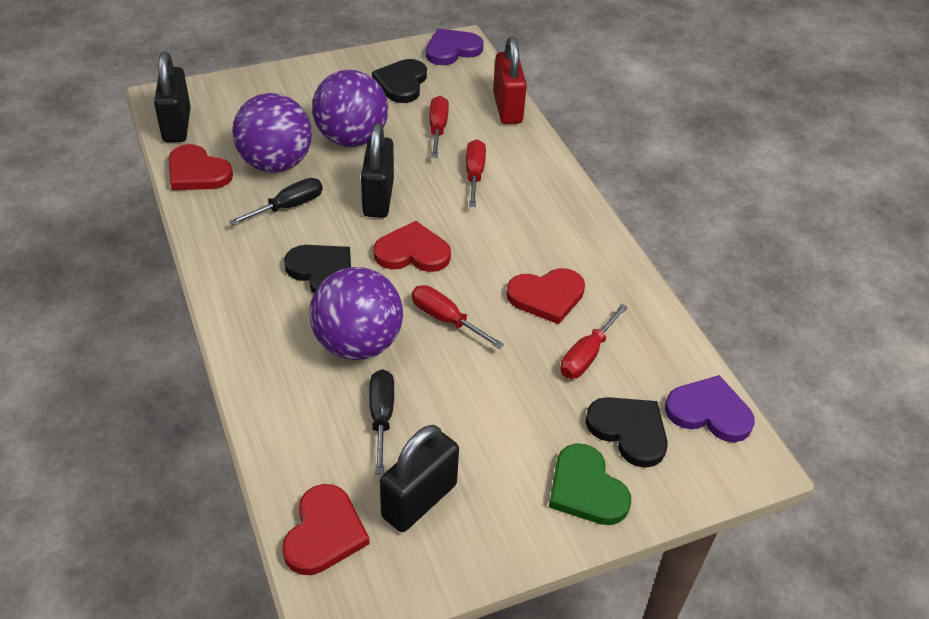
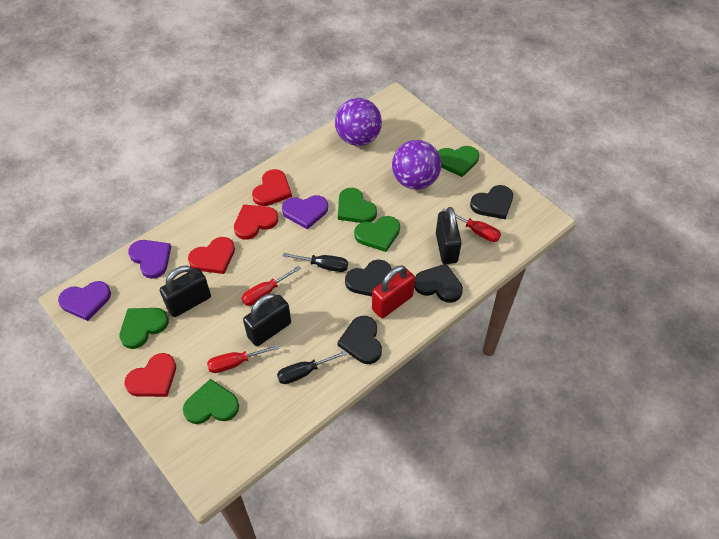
black heart: 3 -> 4
green heart: 1 -> 5
purple ball: 3 -> 2
purple heart: 2 -> 3
red screwdriver: 4 -> 3

